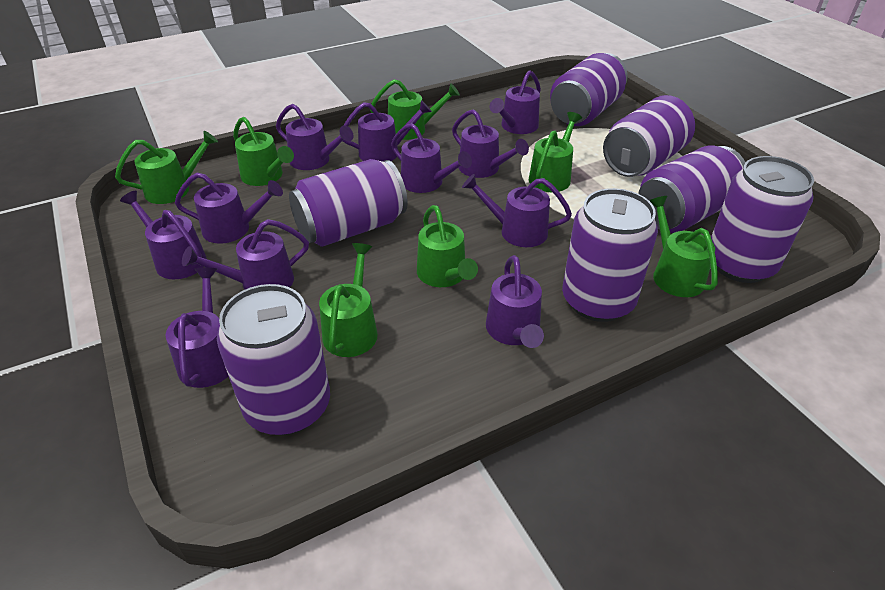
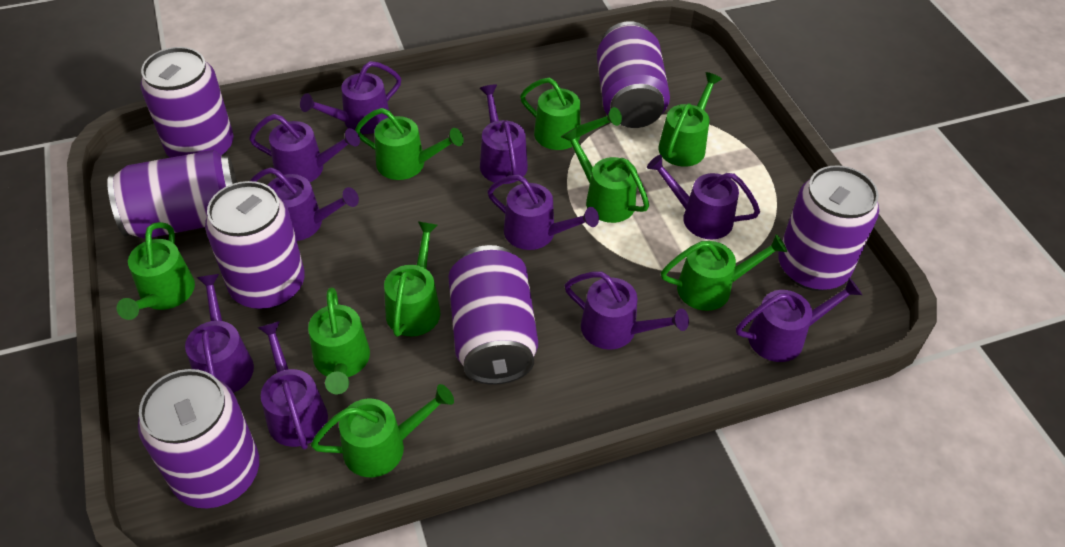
green watering can: 7 -> 9
purple watering can: 11 -> 10

